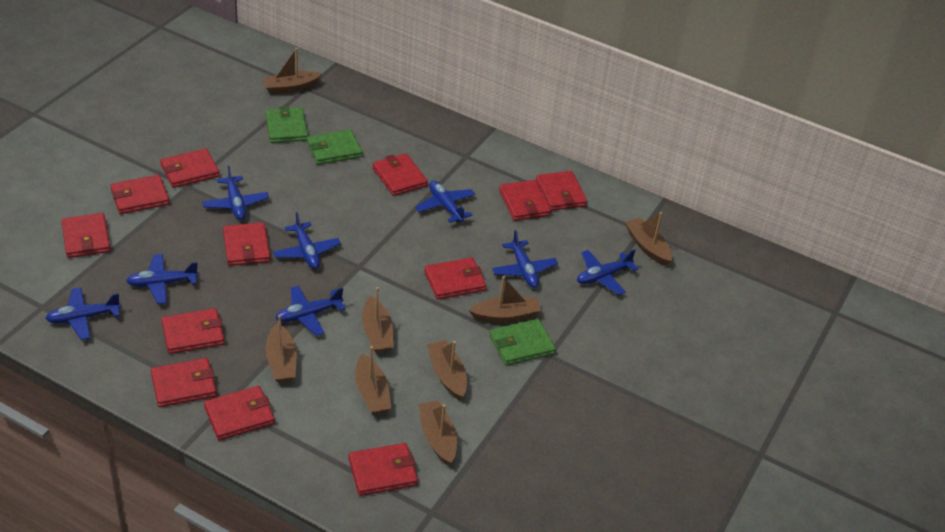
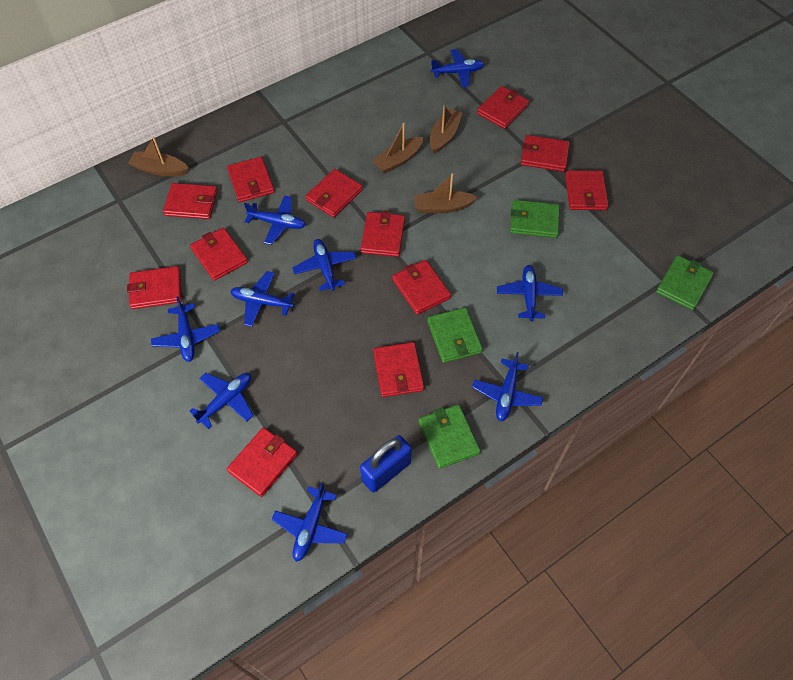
blue padlock: 0 -> 1
blue plane: 8 -> 9
brown boat: 8 -> 4
green wallet: 3 -> 4

